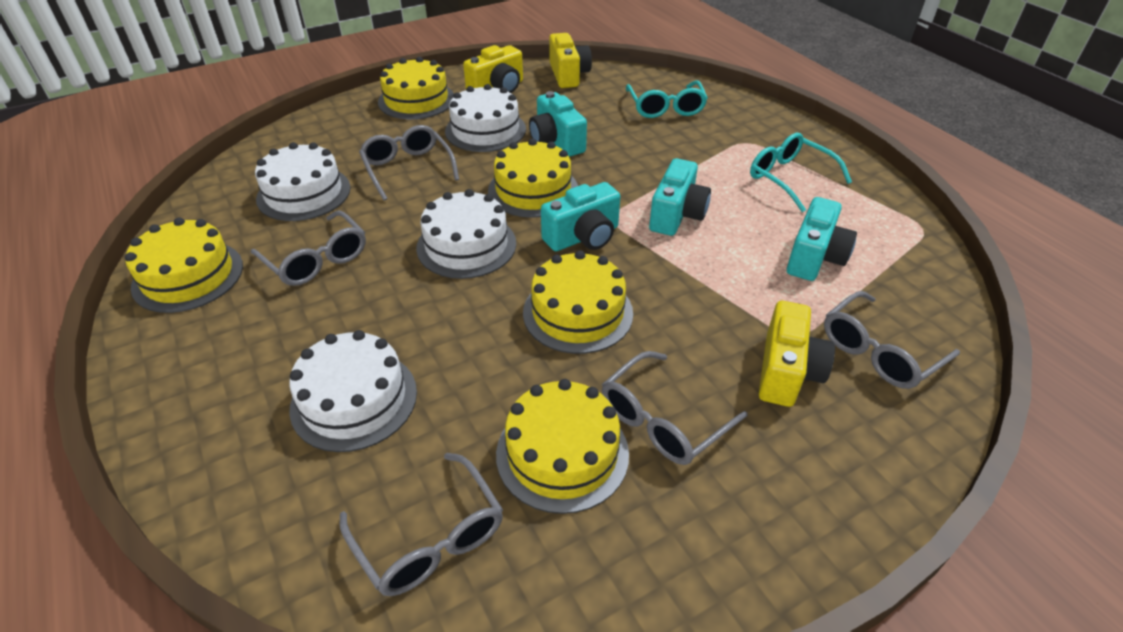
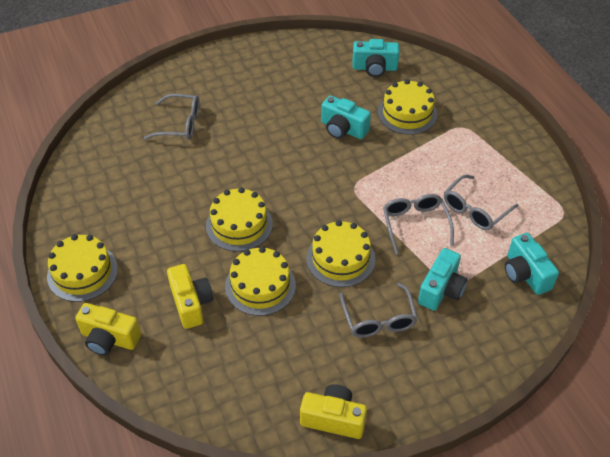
grey glasses: 5 -> 4
turquoise glasses: 2 -> 0
white cake: 4 -> 0

